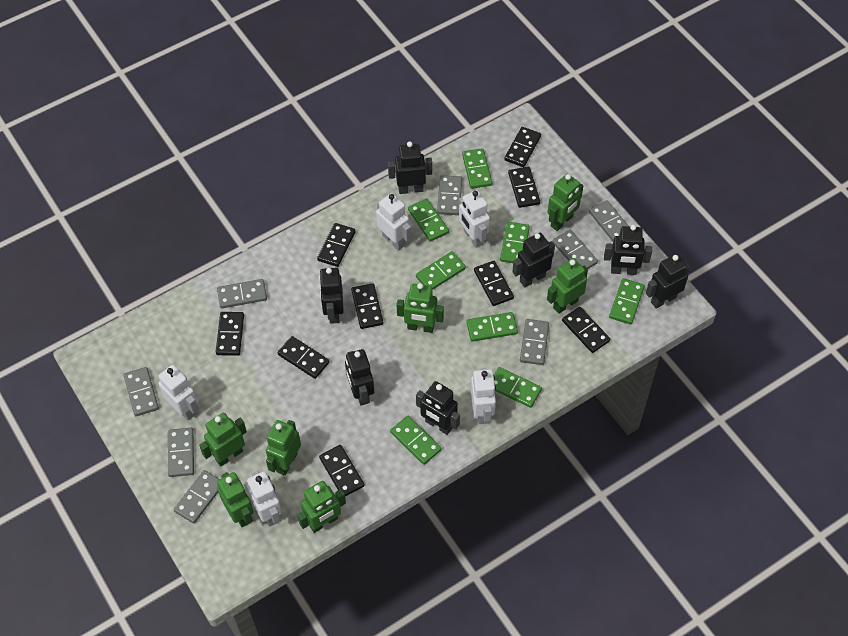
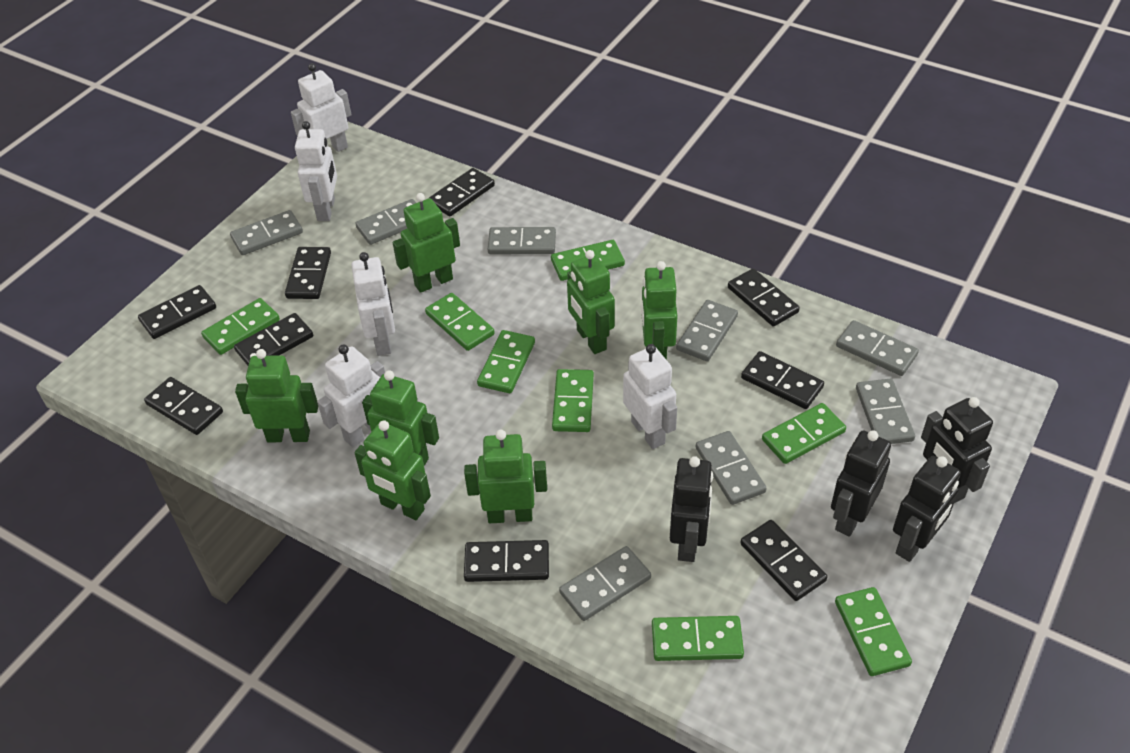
black robot: 7 -> 4

